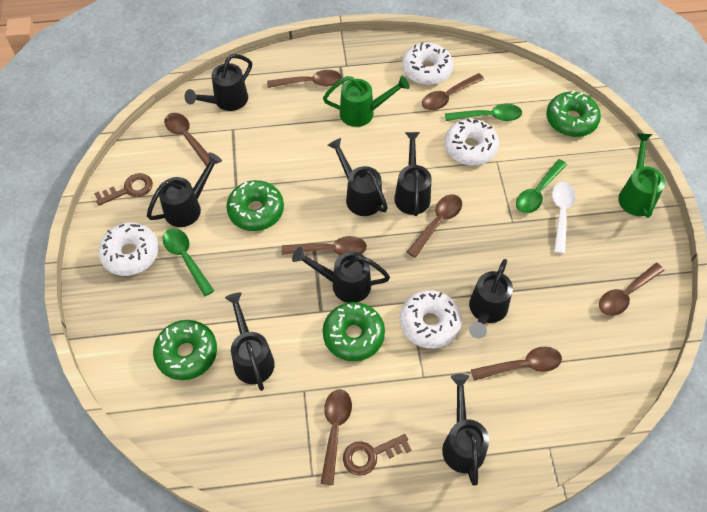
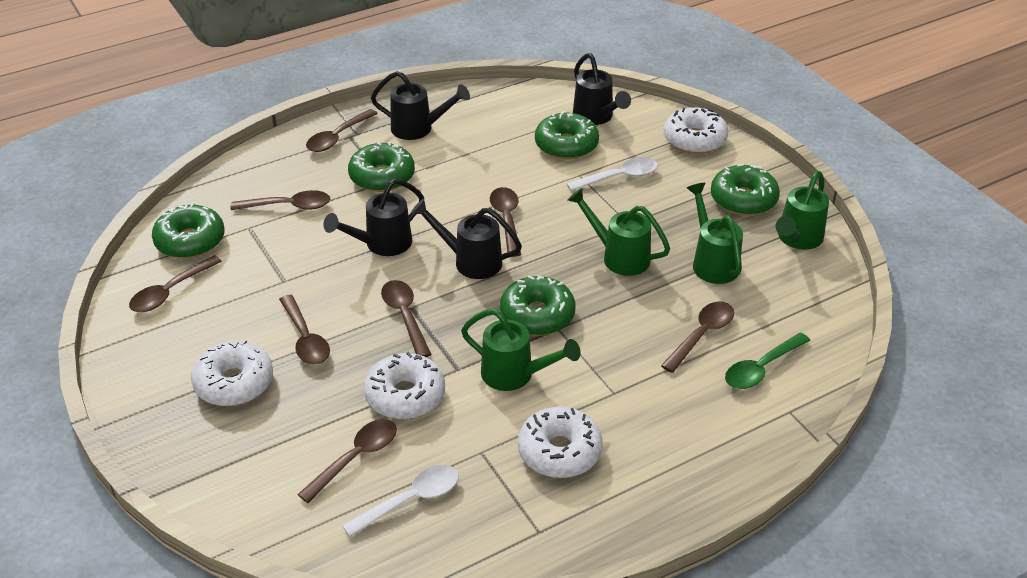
black watering can: 8 -> 4
brown key: 2 -> 0
green donut: 4 -> 5
green spoon: 3 -> 1
green watering can: 2 -> 4
white spoon: 1 -> 2

